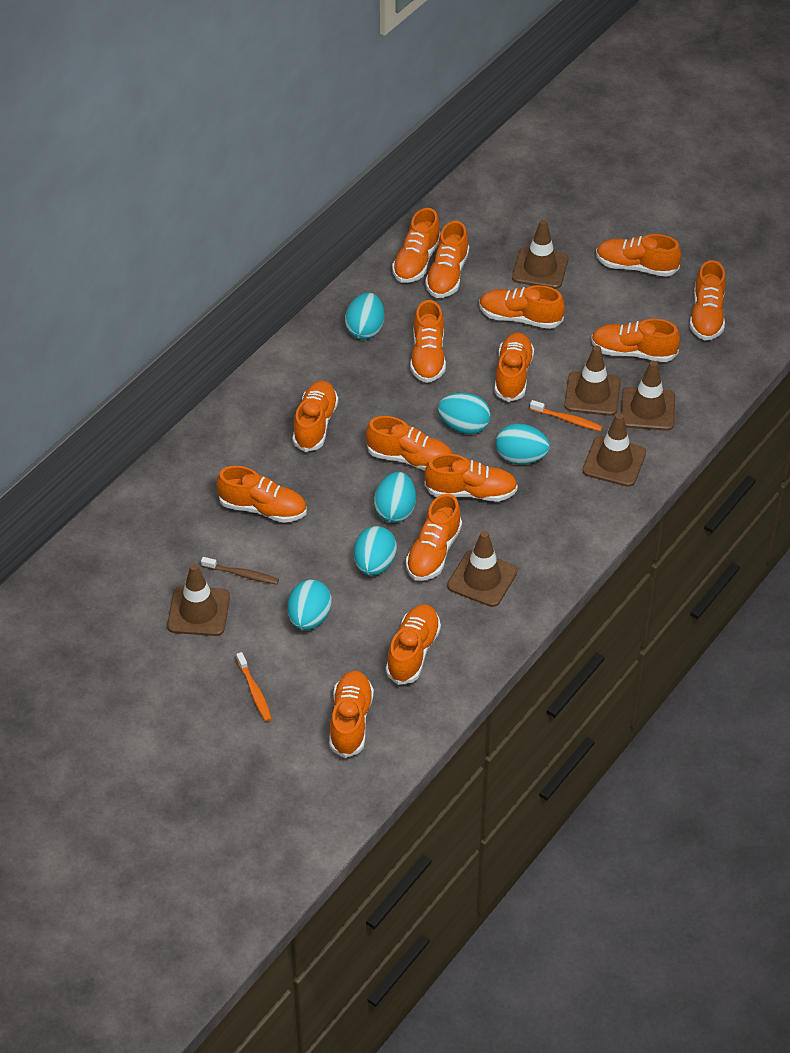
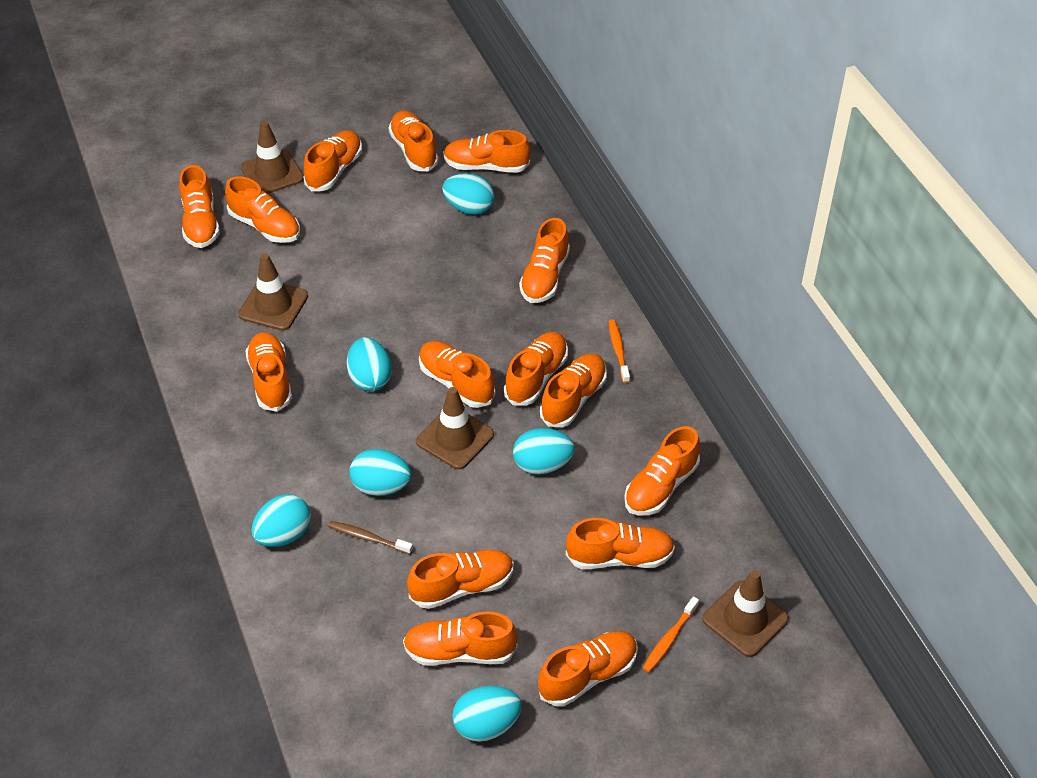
brown traffic cone: 6 -> 4

